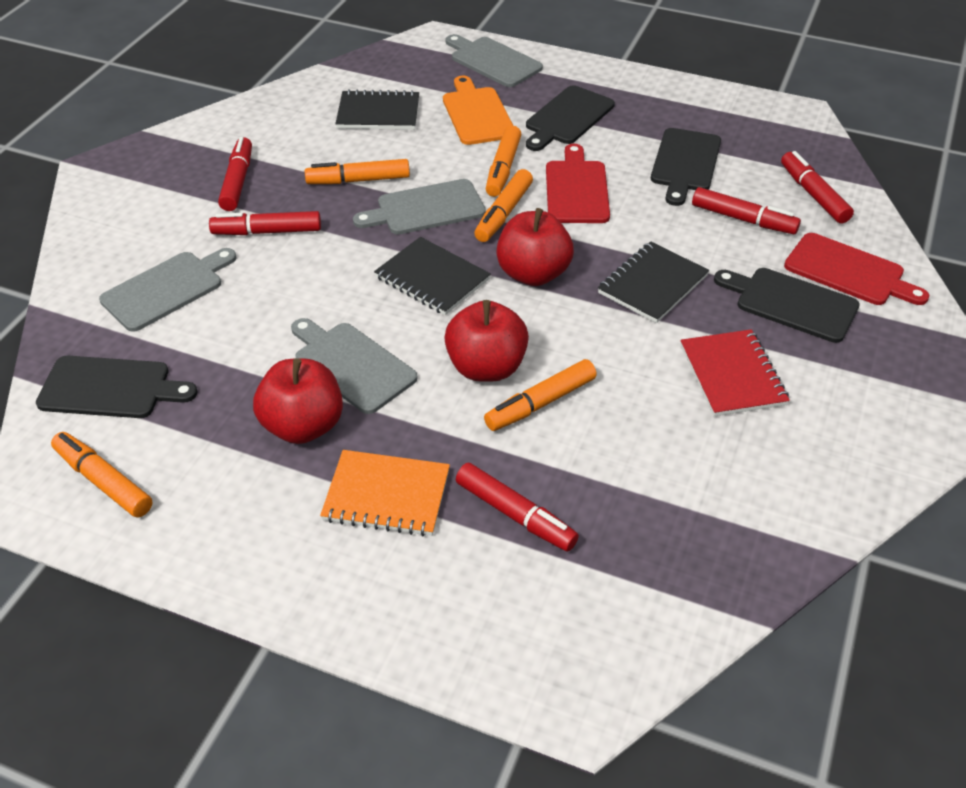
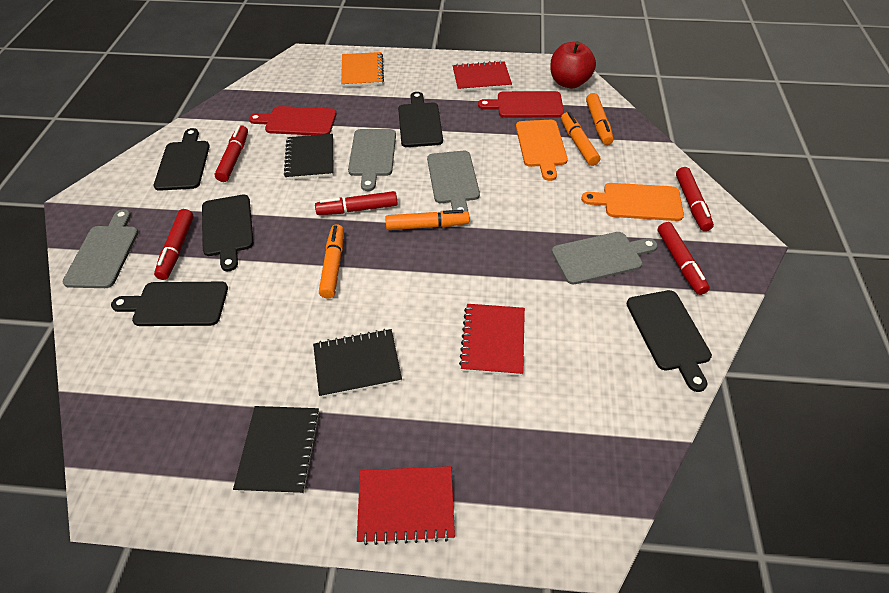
black cutting board: 4 -> 5
orange cutting board: 1 -> 2
orange marker: 5 -> 4
red apple: 3 -> 1
red notebook: 1 -> 3

